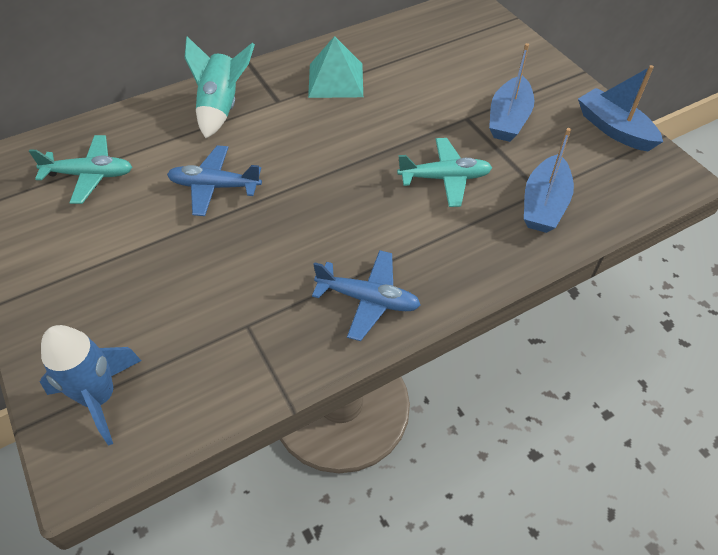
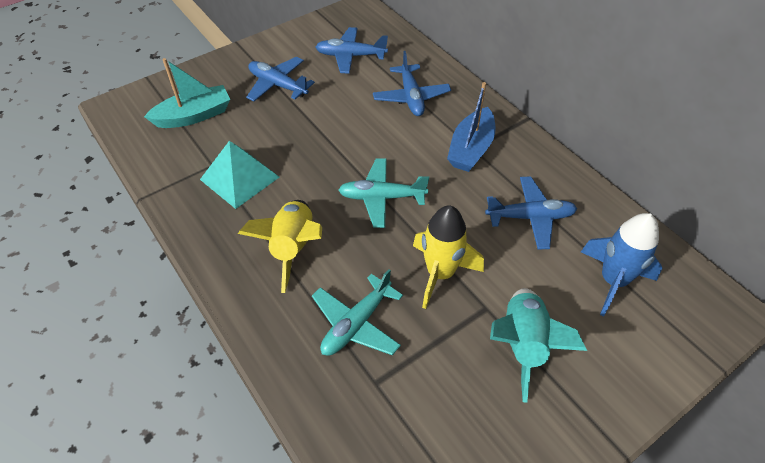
blue boat: 3 -> 1
blue plane: 2 -> 4
turquoise boat: 0 -> 1
yellow rocket: 0 -> 2

